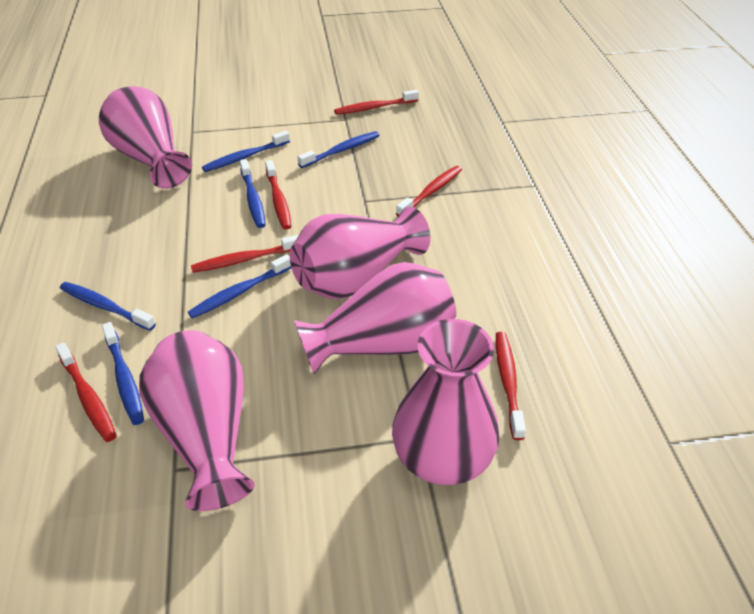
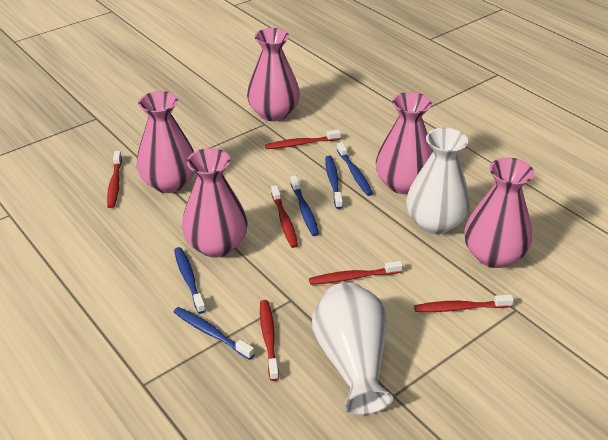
blue toothbrush: 6 -> 5
white vase: 0 -> 2

